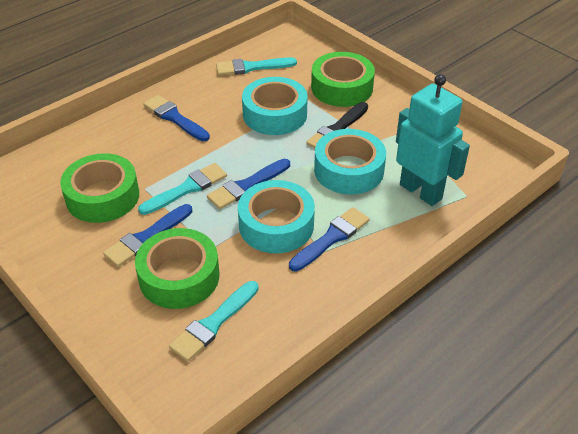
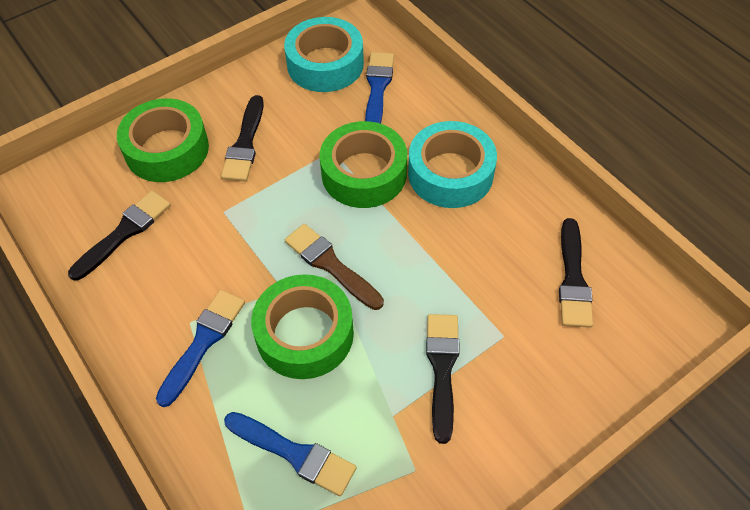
black brush: 1 -> 4
blue brush: 4 -> 3
brown brush: 0 -> 1
turquoise brush: 3 -> 0
turquoise robot: 1 -> 0
turquoise tape: 3 -> 2

